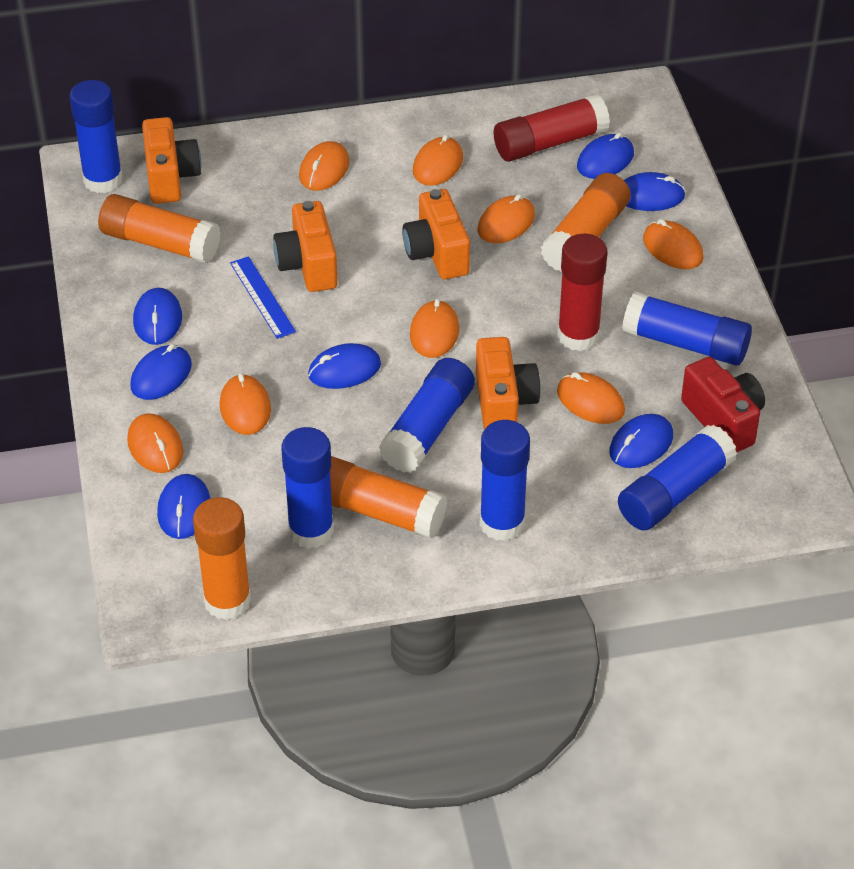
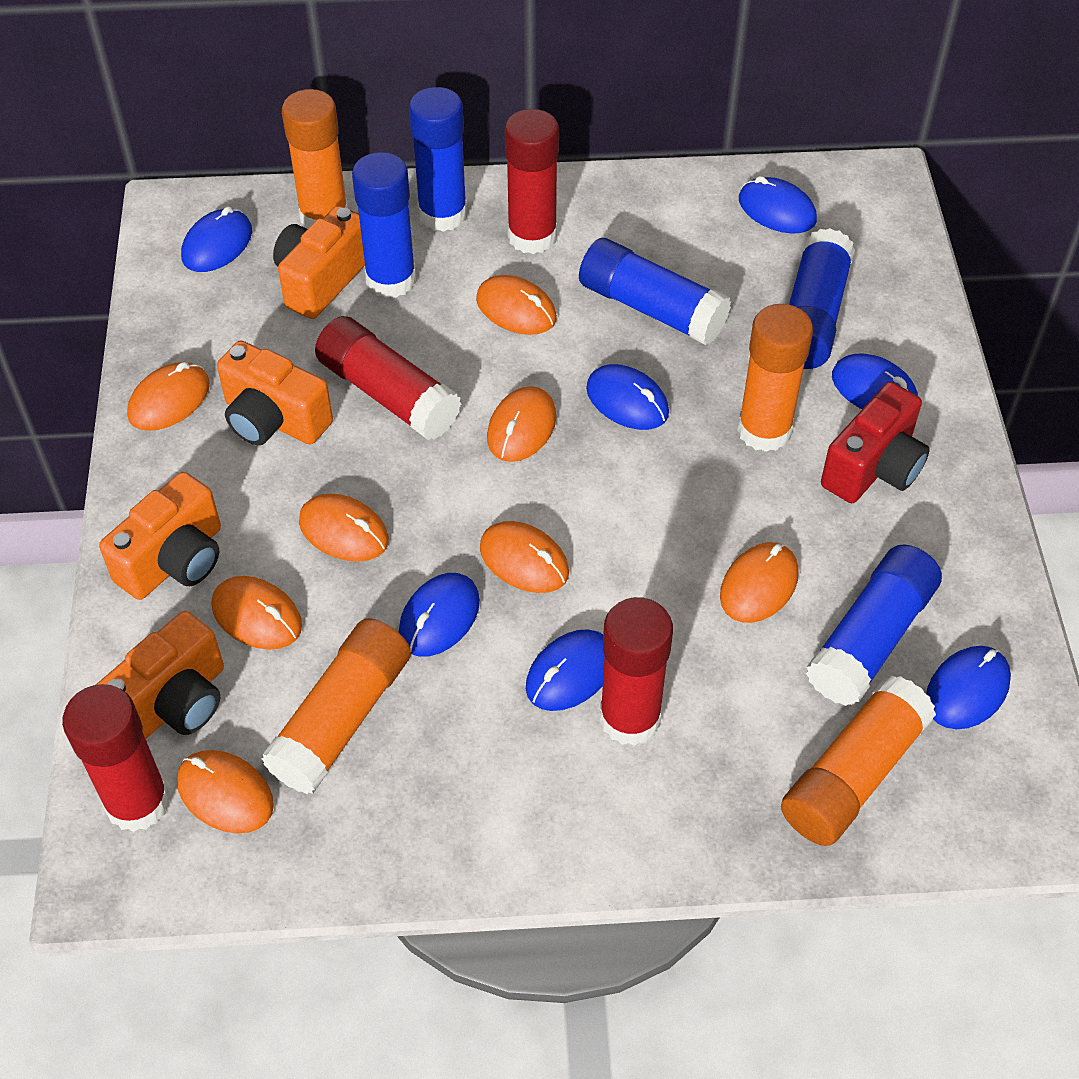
blue glue stick: 6 -> 5
blue ruler: 1 -> 0
red glue stick: 2 -> 4

